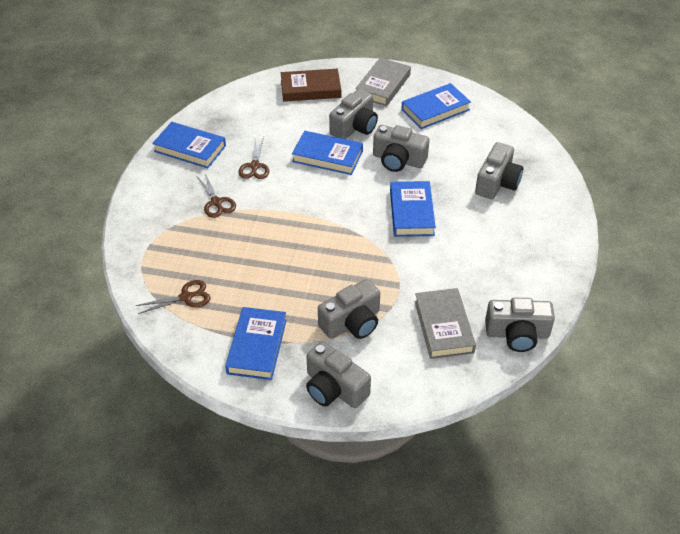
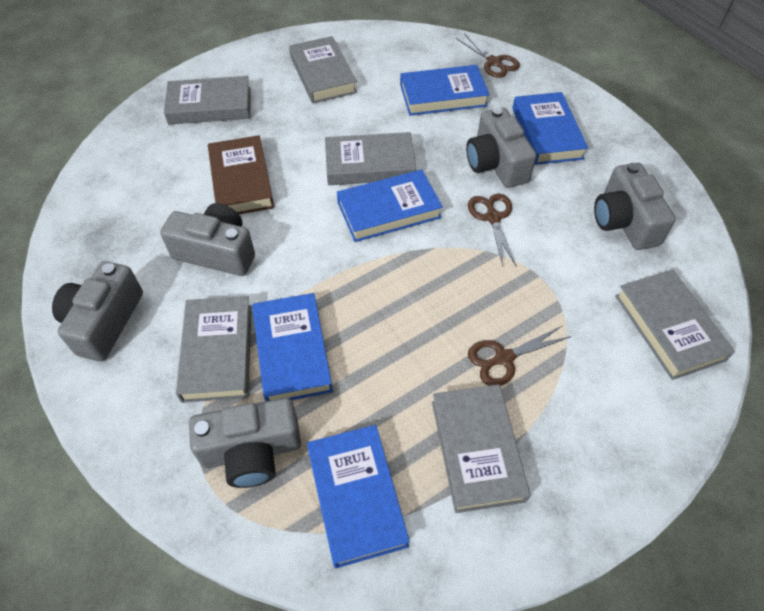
grey book: 2 -> 6
grey camera: 6 -> 5

